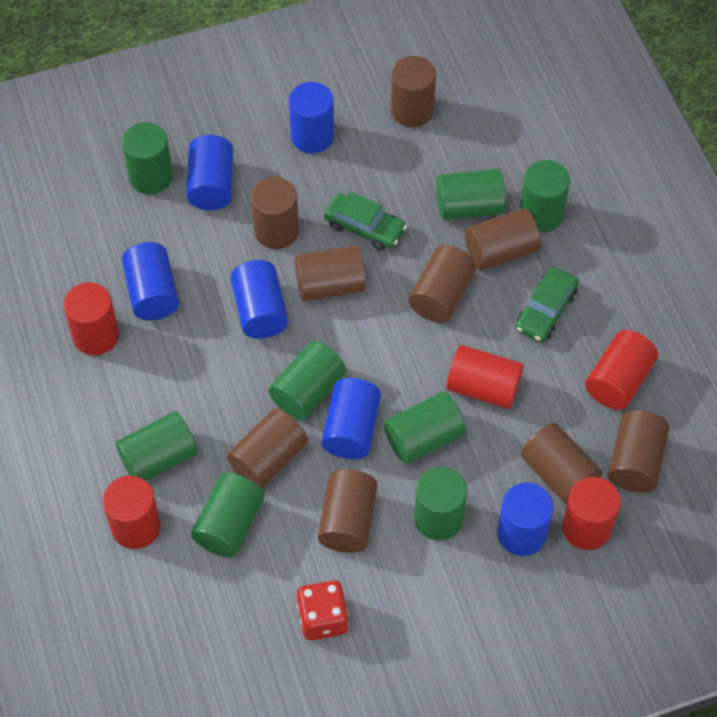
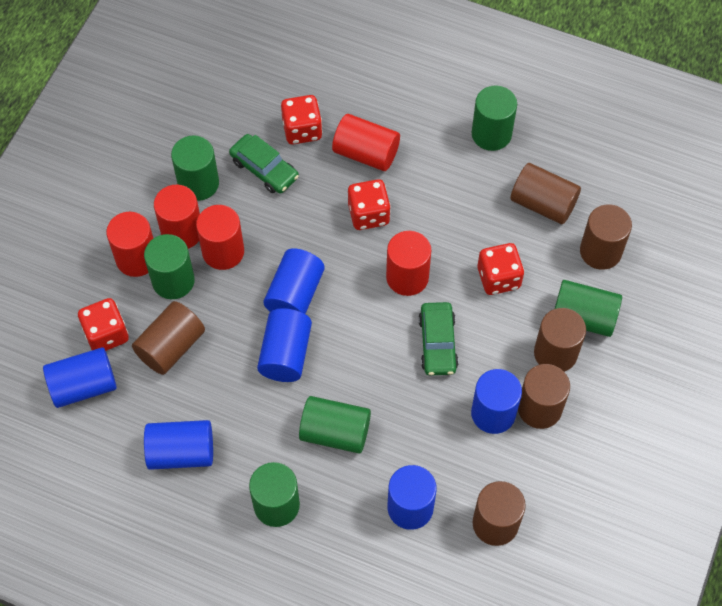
brown cylinder: 9 -> 6
green cylinder: 8 -> 6
red dice: 1 -> 4

